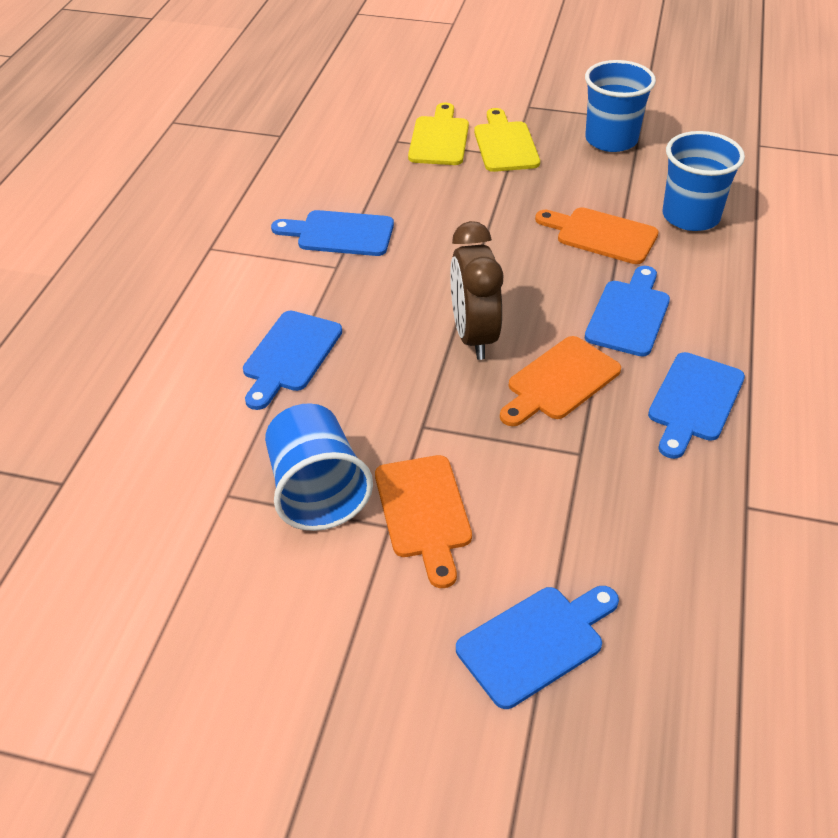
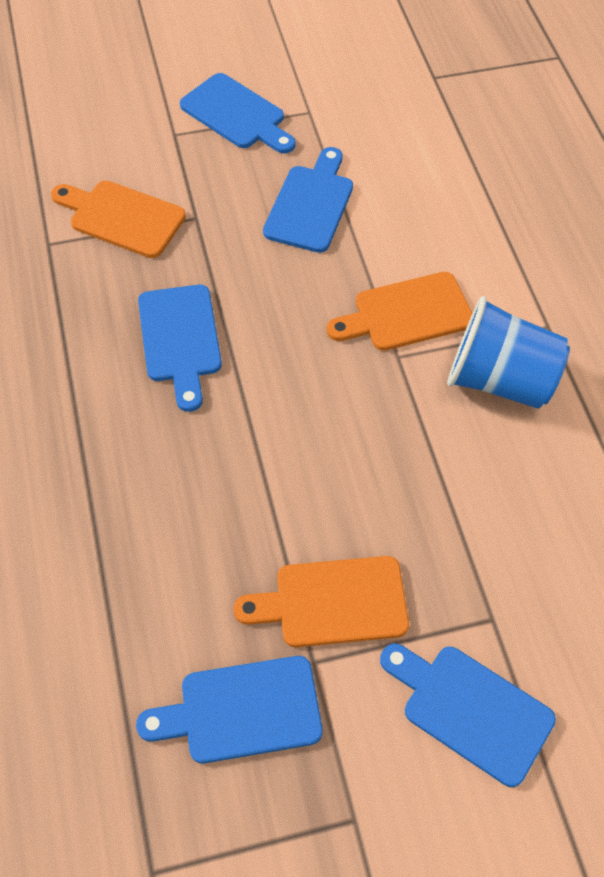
blue cup: 3 -> 1
brown clock: 1 -> 0
yellow cutting board: 2 -> 0

